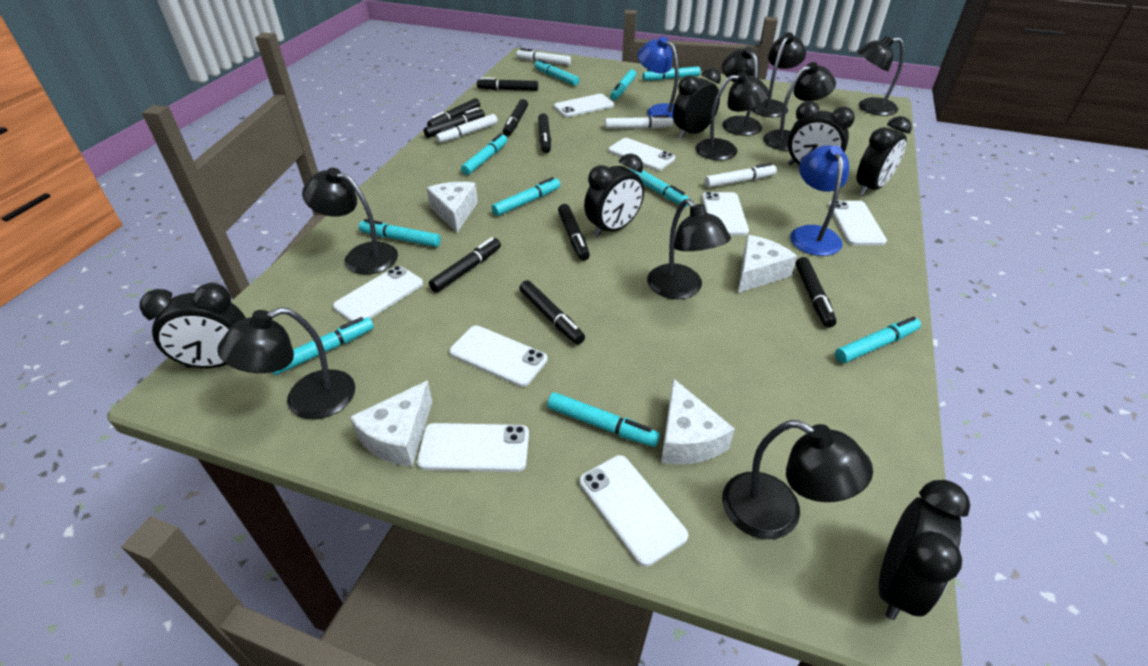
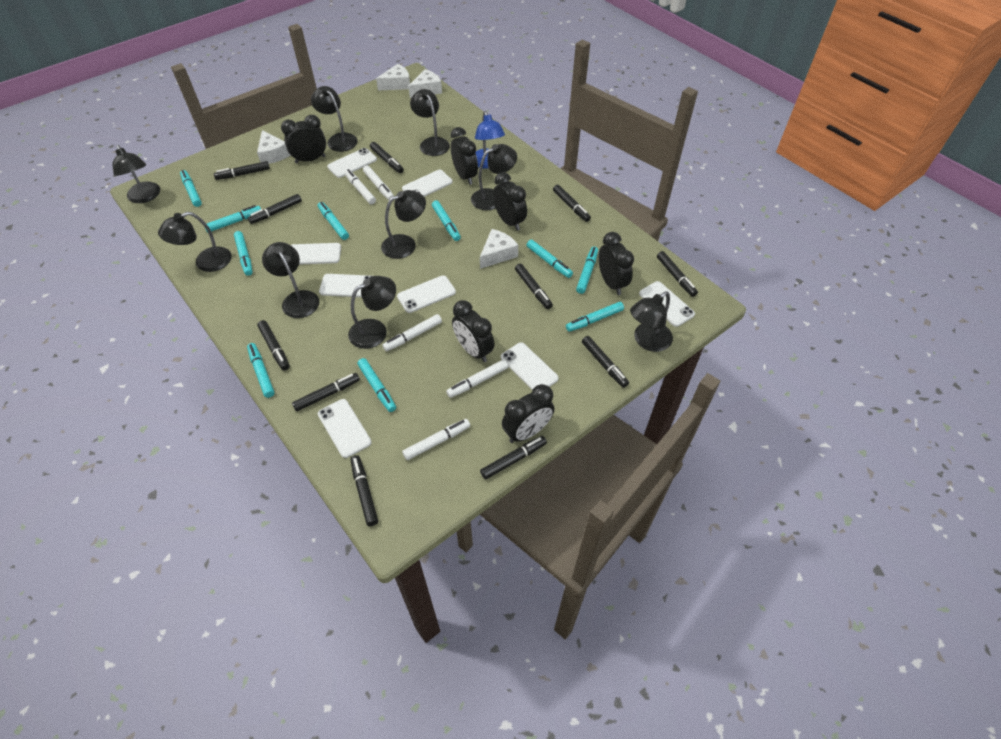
black marker: 9 -> 11
blue lamp: 2 -> 1
white marker: 4 -> 5

